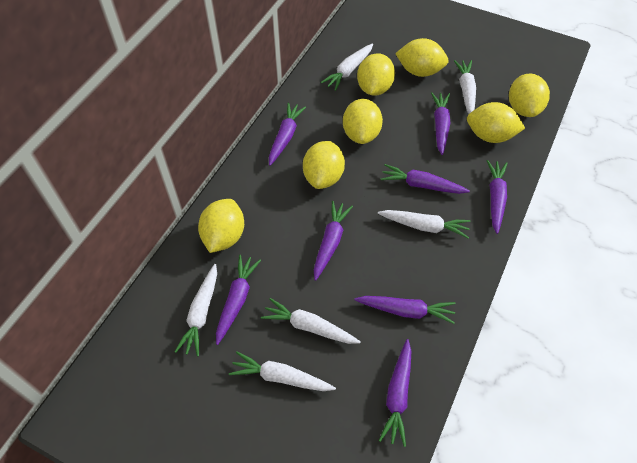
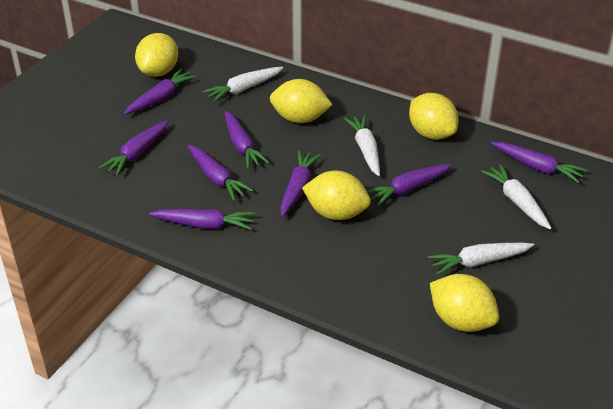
white carrot: 6 -> 4
yellow lemon: 7 -> 5

